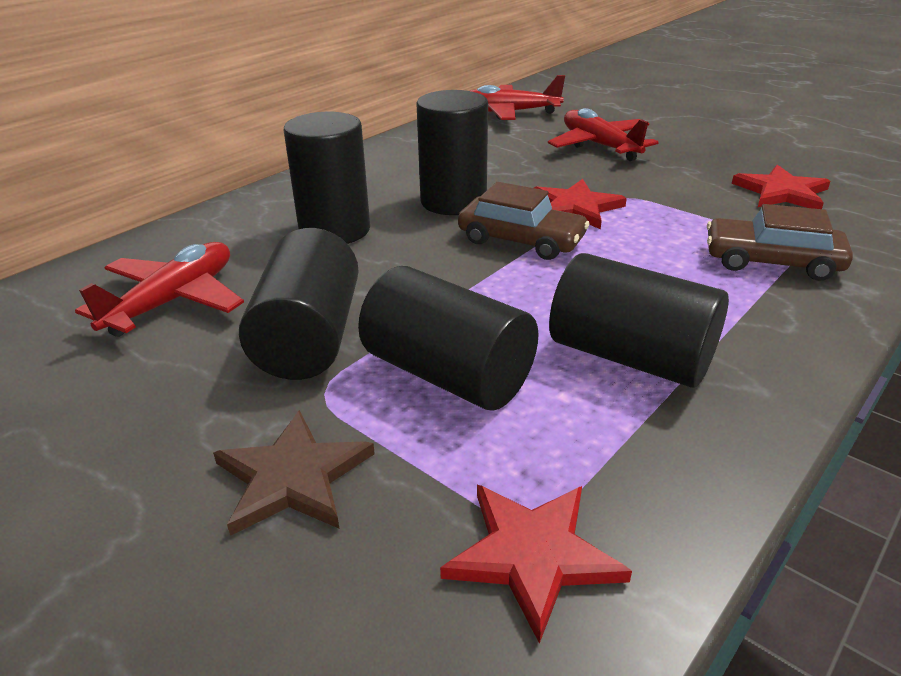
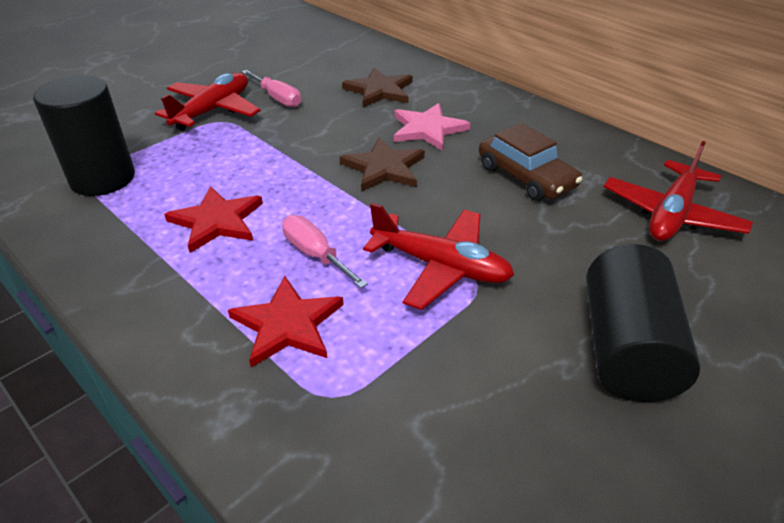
black cylinder: 5 -> 2
brown car: 2 -> 1
brown star: 1 -> 2
pink screwdriver: 0 -> 2
pink star: 0 -> 1
red star: 3 -> 2

